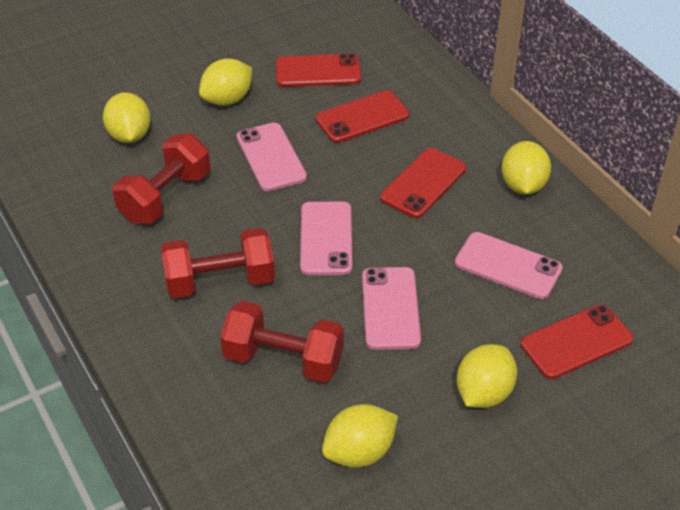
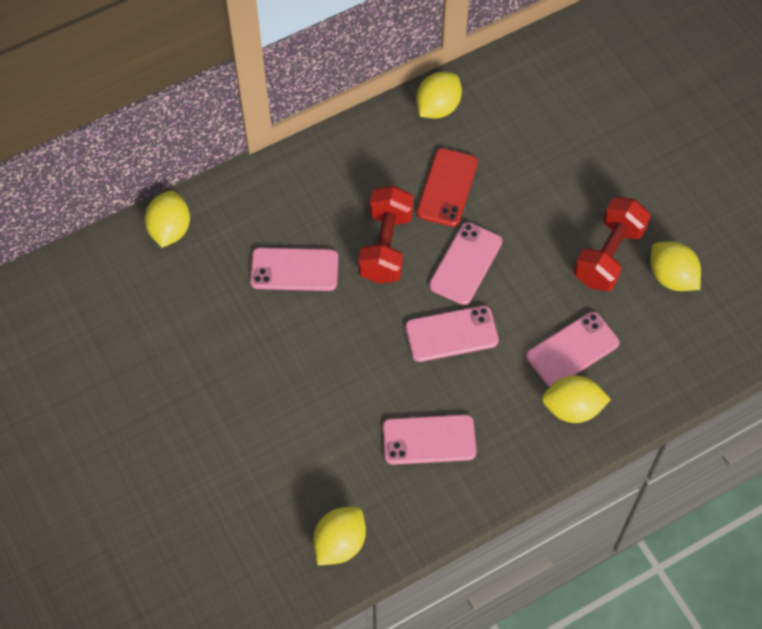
pink phone: 4 -> 5
red dumbbell: 3 -> 2
red phone: 4 -> 1

